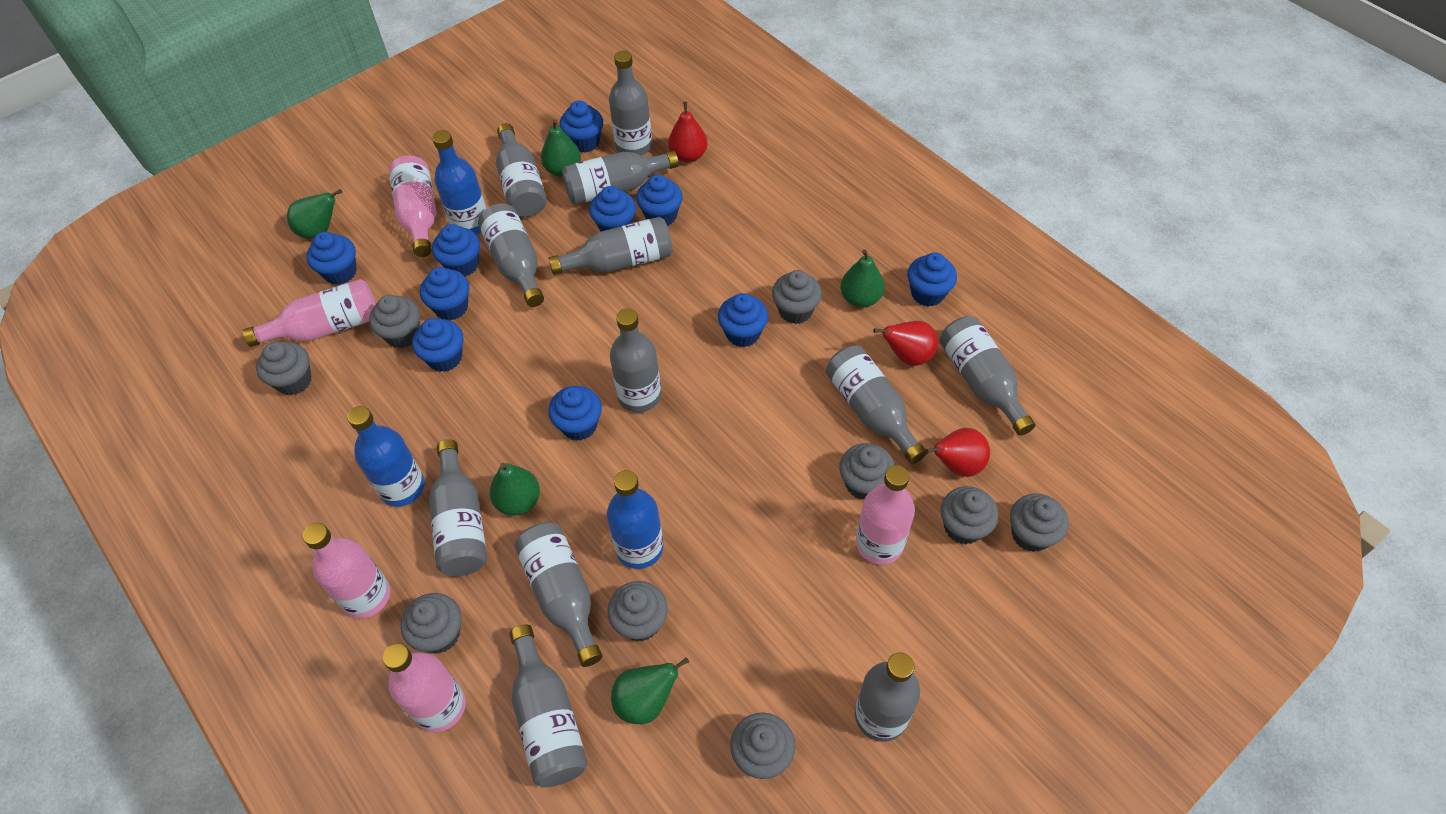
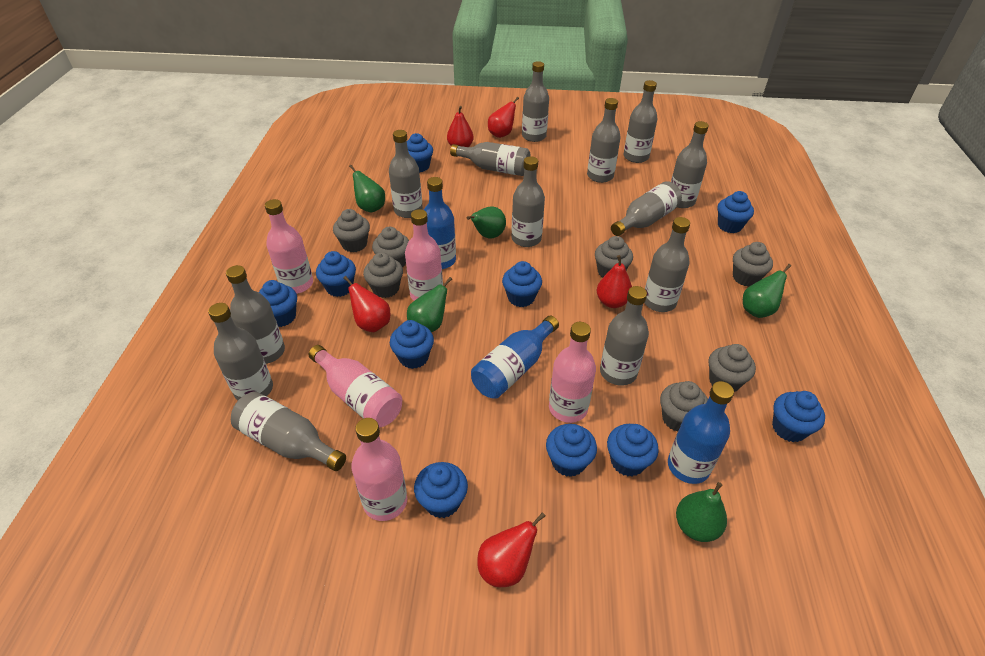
grey bottle: 12 -> 13
grey cupcake: 9 -> 7
red pear: 3 -> 5

